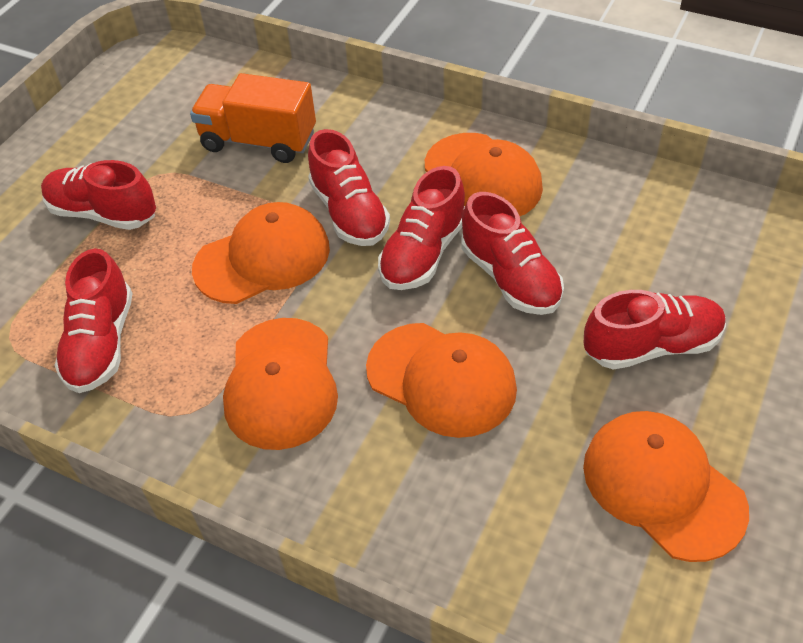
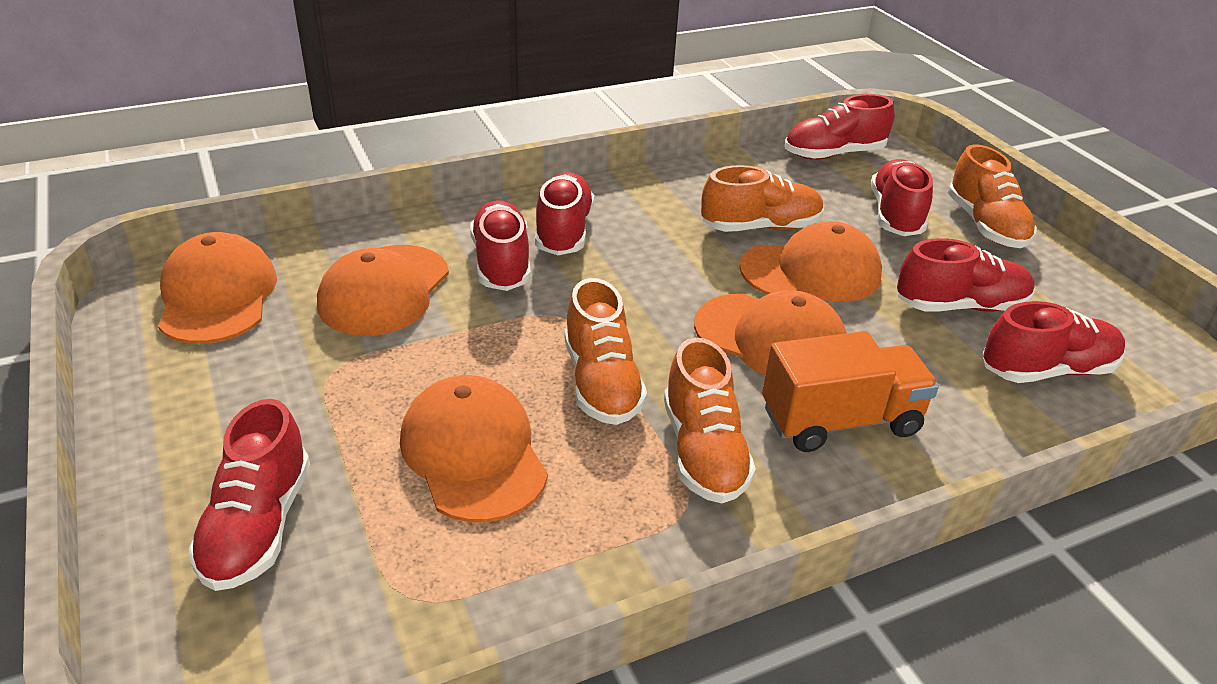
orange shoe: 0 -> 4
red shoe: 6 -> 7

